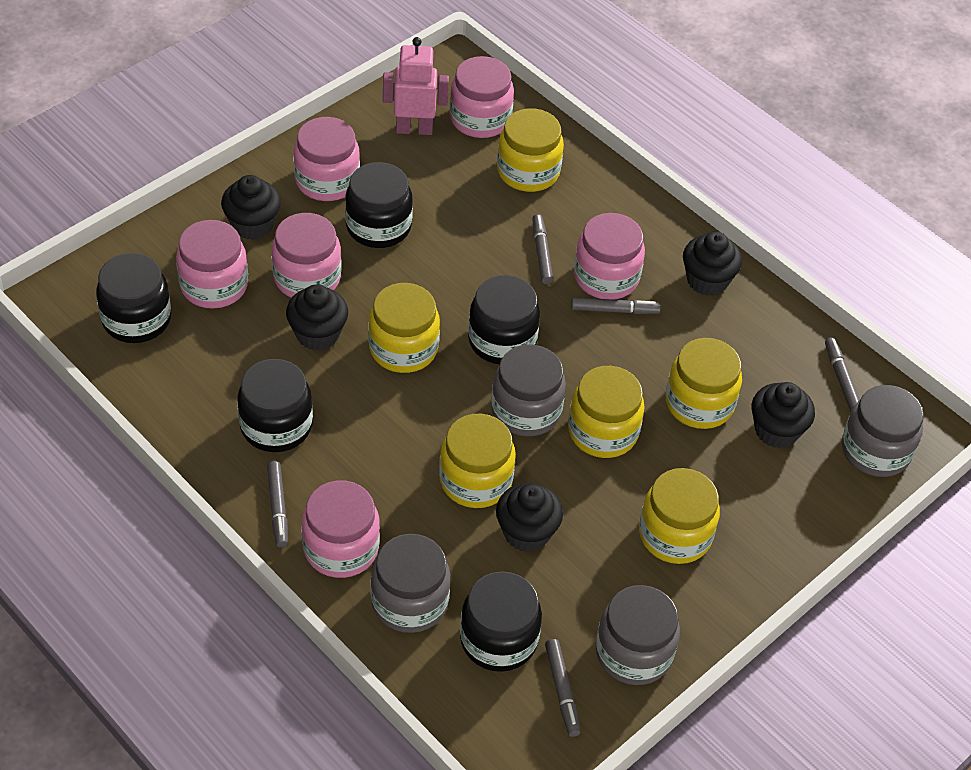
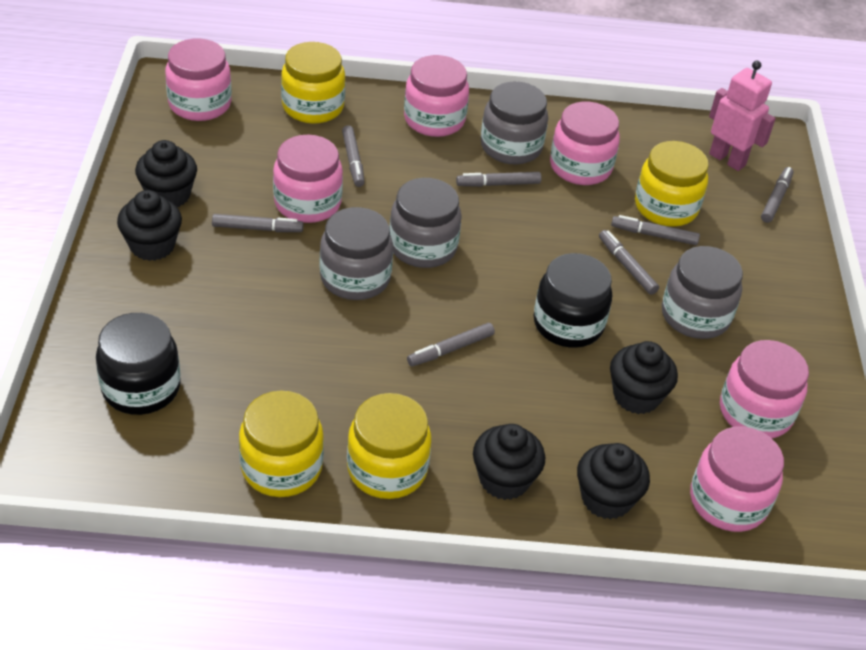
black jar: 5 -> 2
grey marker: 5 -> 7
yellow jar: 6 -> 4

